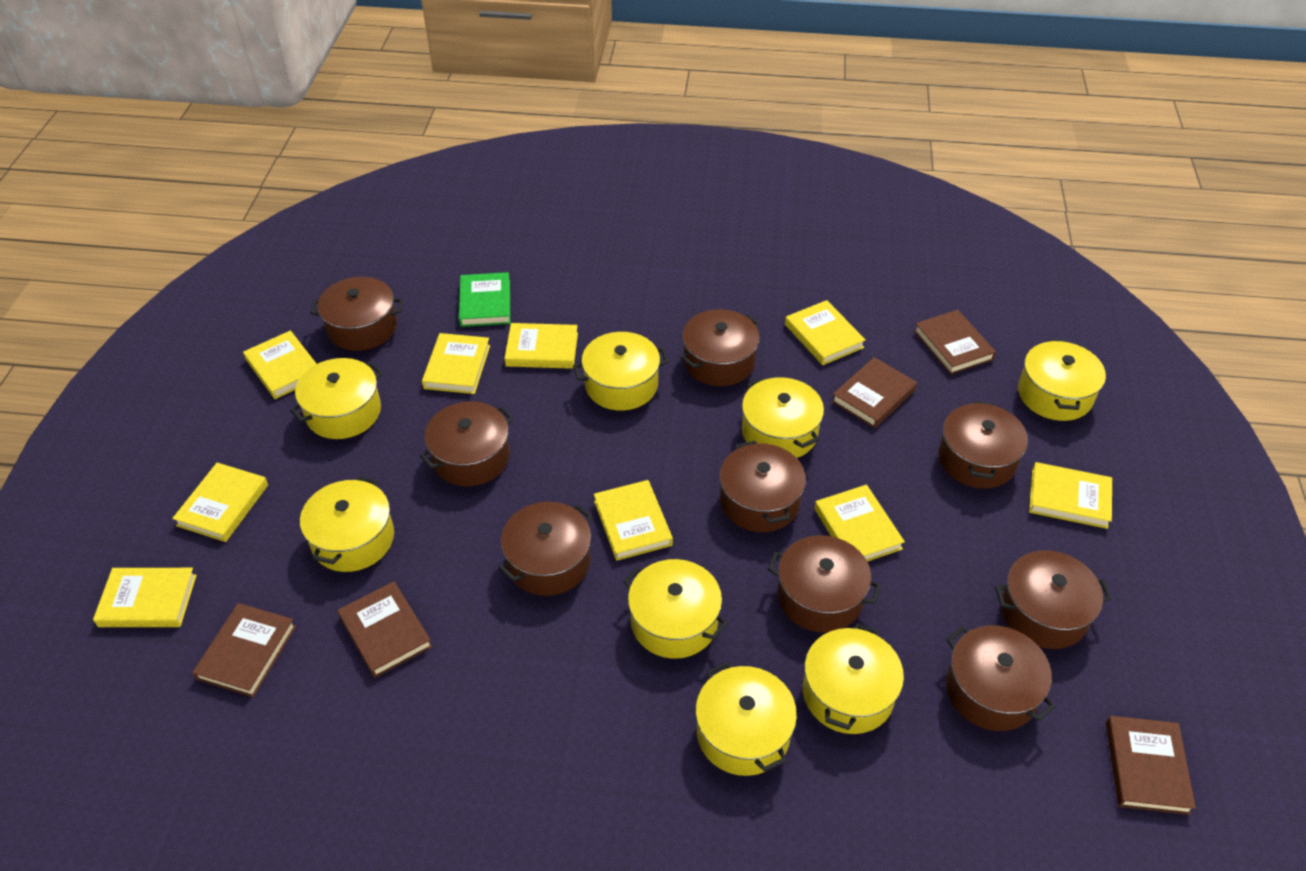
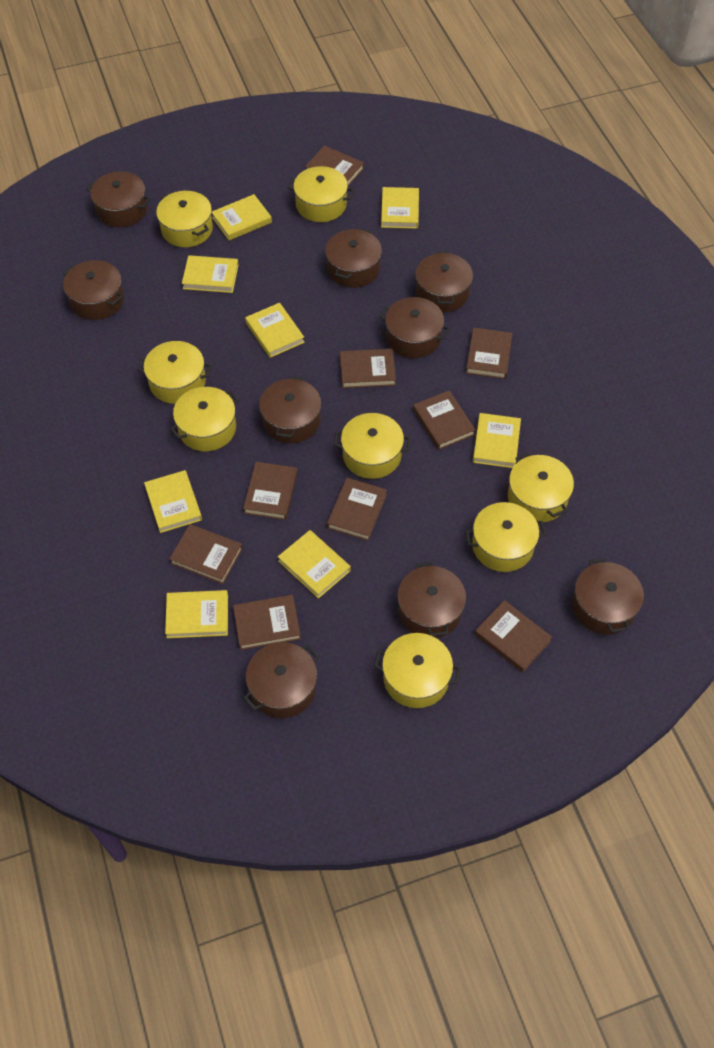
brown book: 5 -> 9
green book: 1 -> 0
yellow book: 9 -> 8

